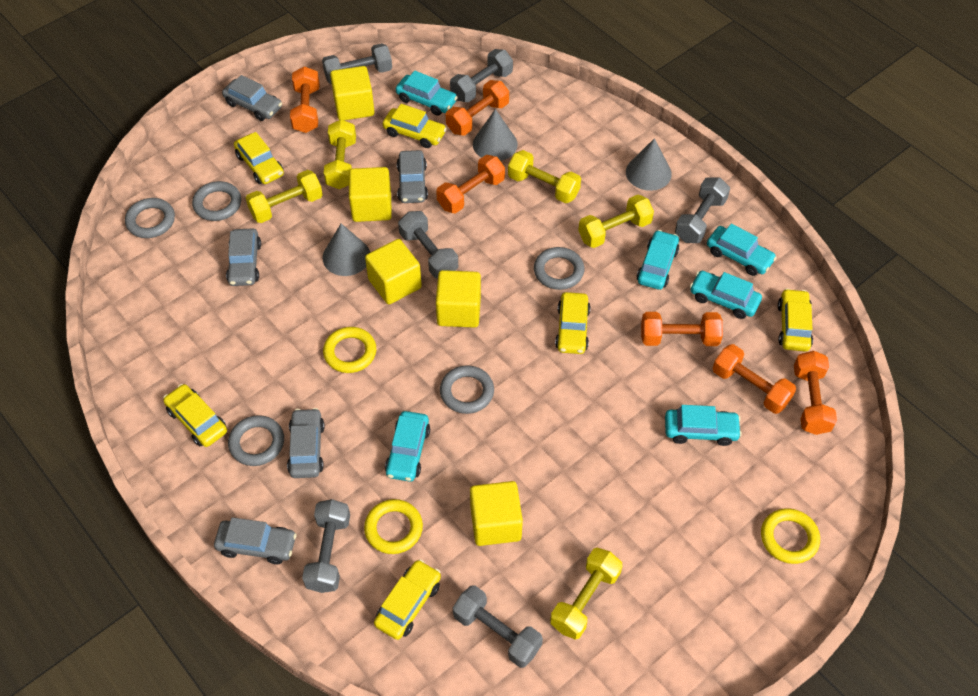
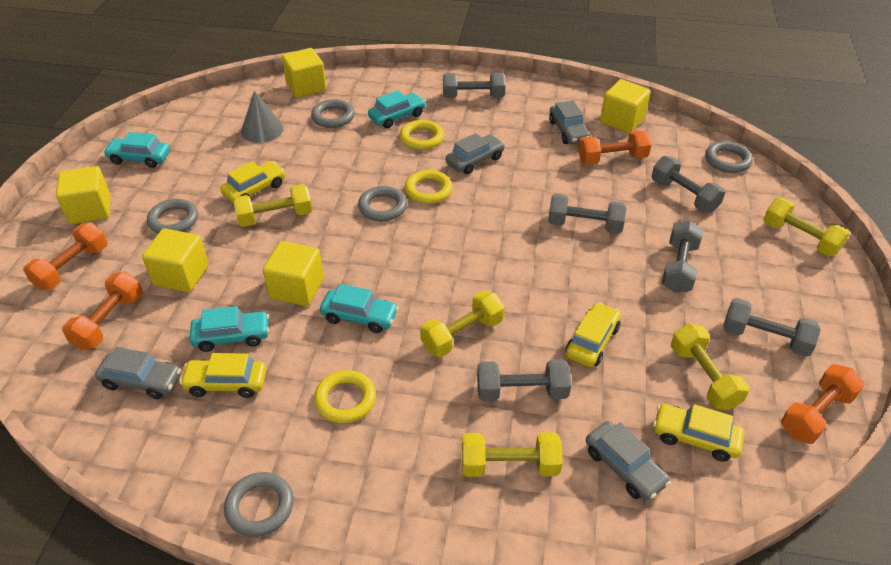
grey car: 5 -> 4
grey cone: 3 -> 1
orange dumbbell: 6 -> 4
turquoise car: 6 -> 4
yellow car: 6 -> 4

